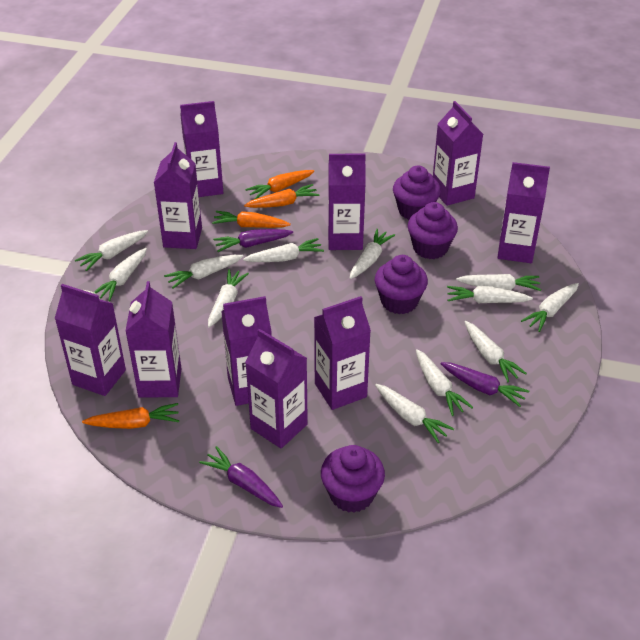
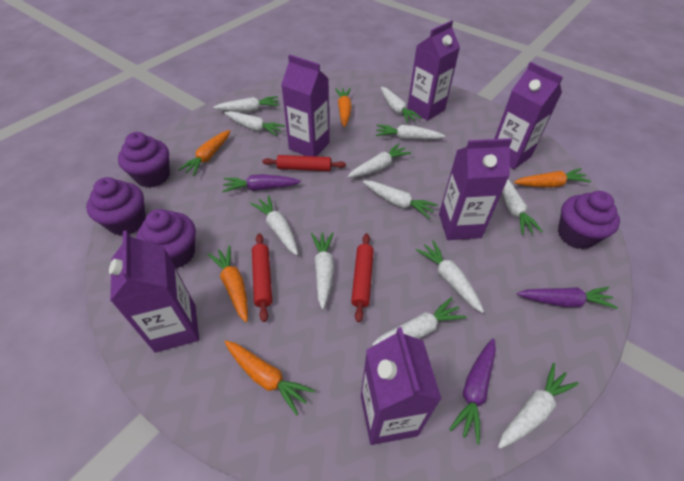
orange carrot: 4 -> 5
purple carton: 10 -> 6
red rolling pin: 0 -> 3

